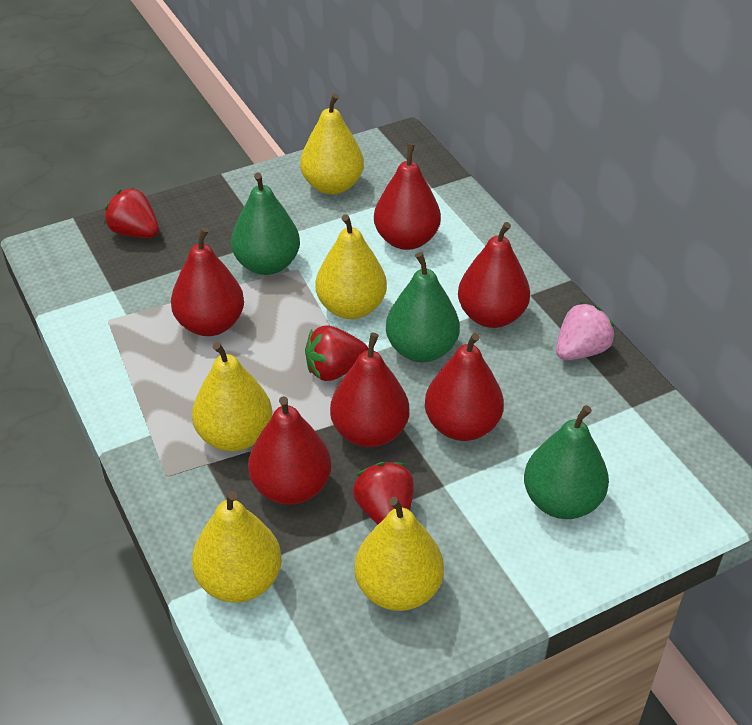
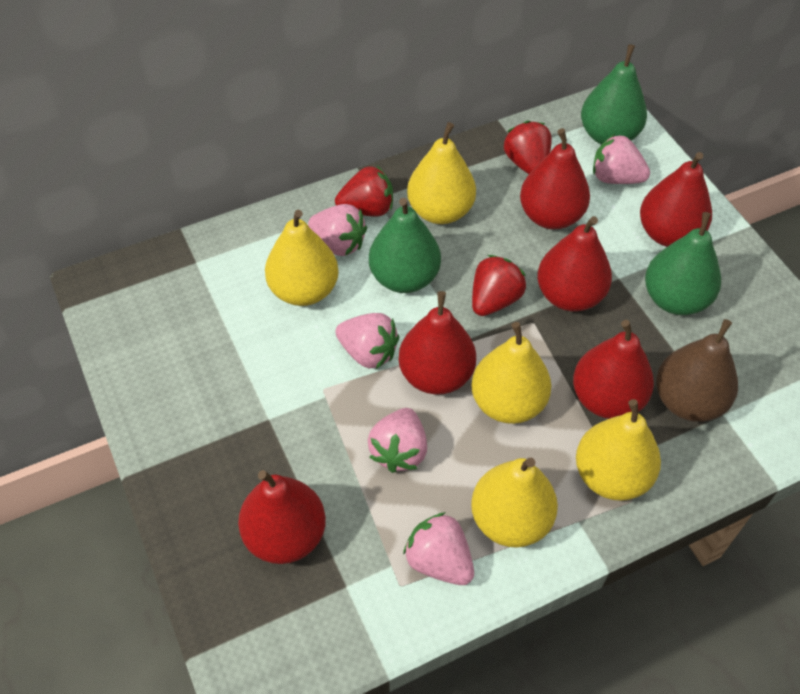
brown pear: 0 -> 1
pink strawberry: 1 -> 5

